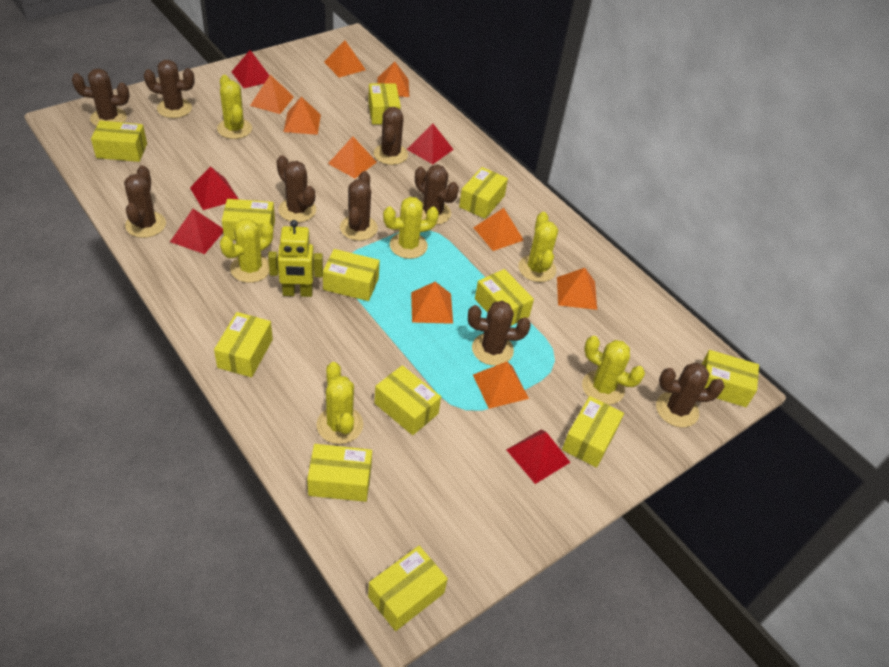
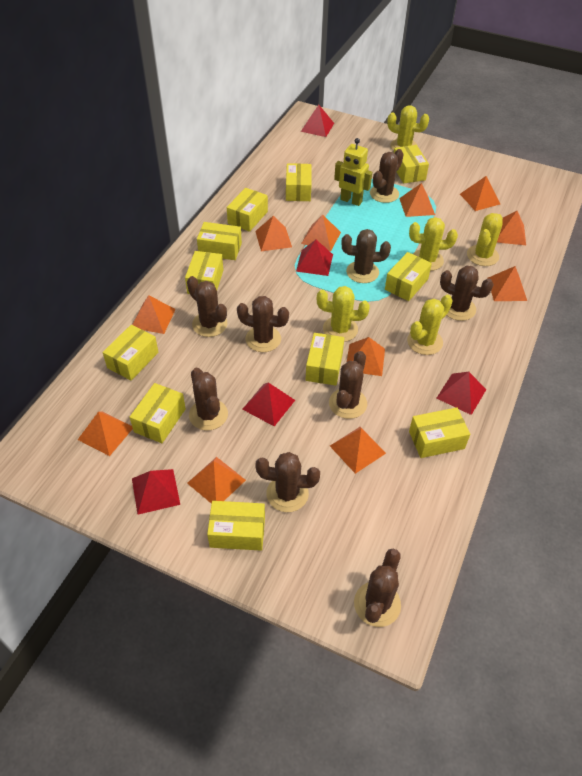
orange pyramid: 9 -> 11
yellow box: 12 -> 11
yellow cactus: 6 -> 5

